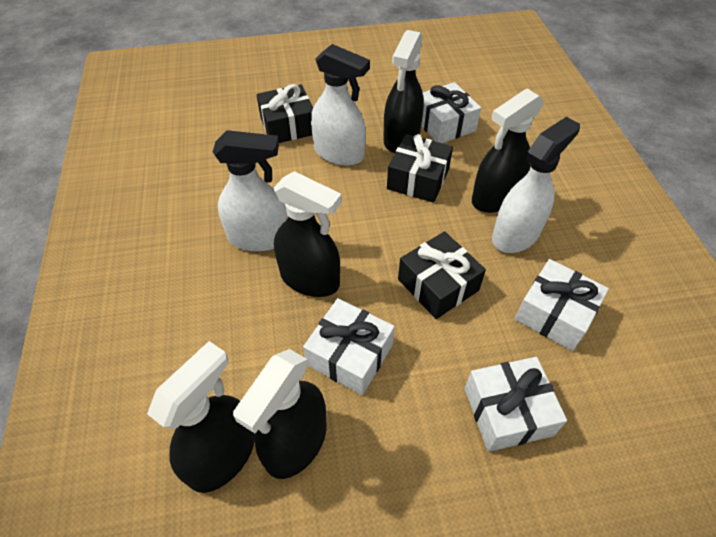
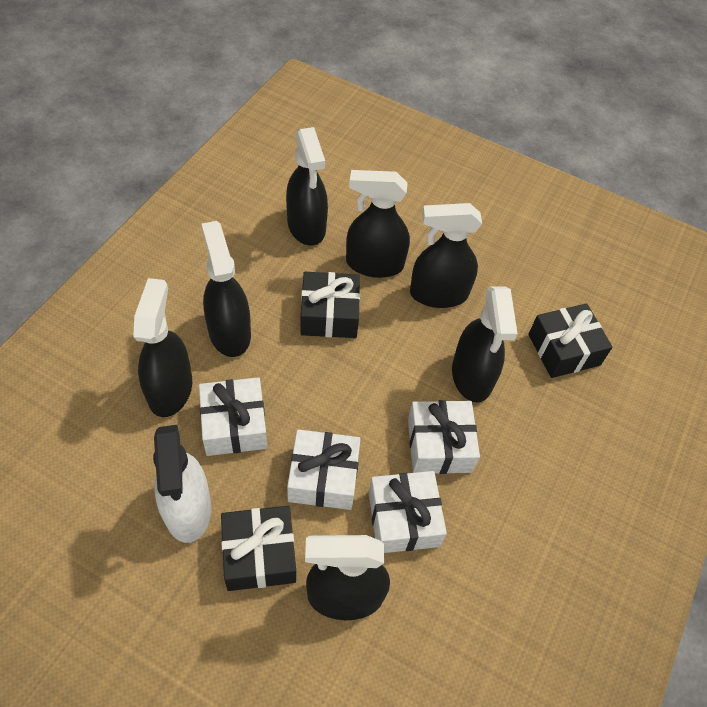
black spray bottle: 5 -> 7
white spray bottle: 3 -> 1

